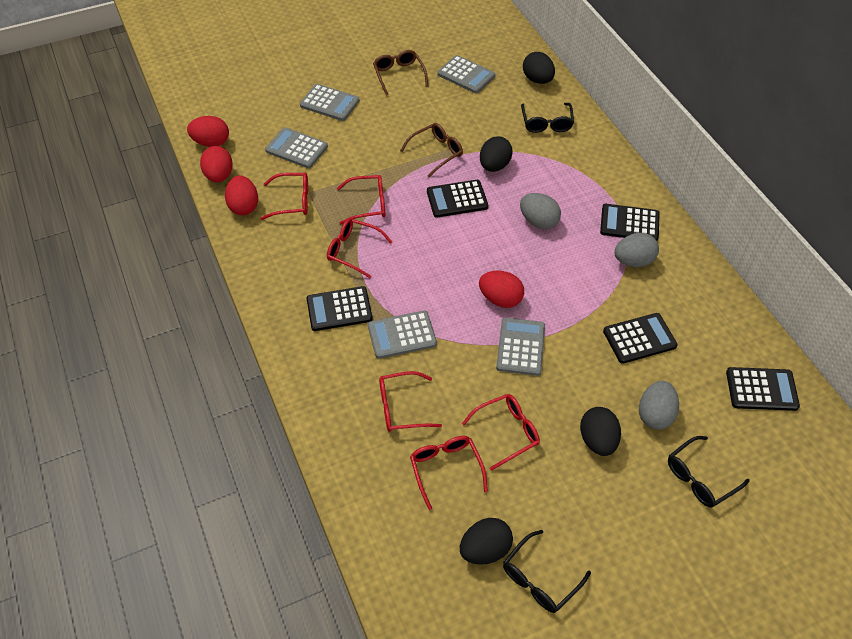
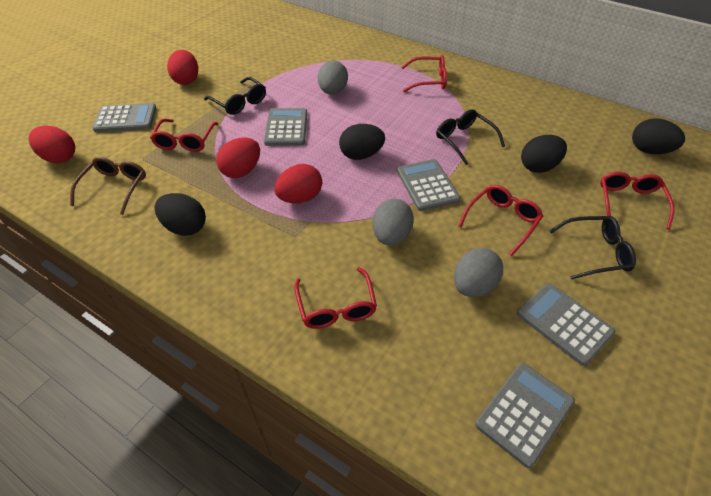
black calculator: 5 -> 0
brown glasses: 2 -> 1
red glasses: 6 -> 5

